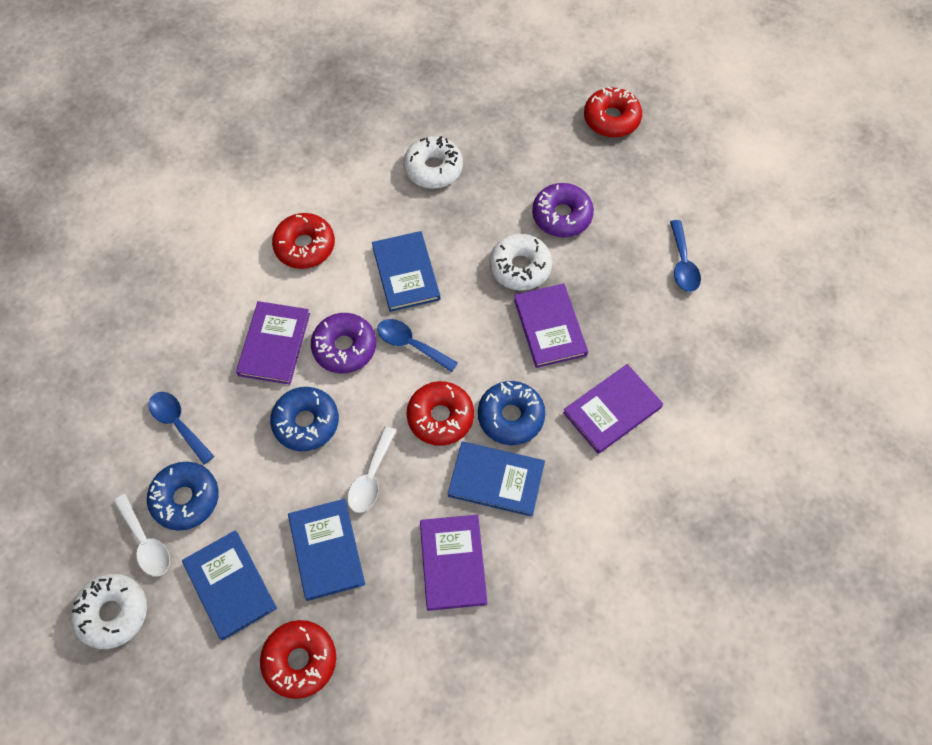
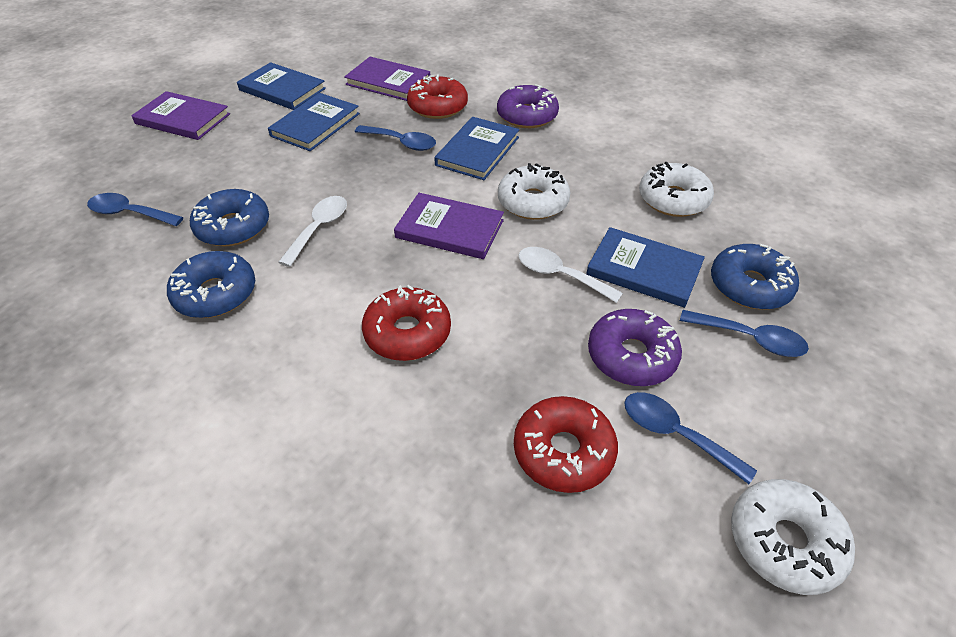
blue spoon: 3 -> 4
purple book: 4 -> 3
red donut: 4 -> 3

